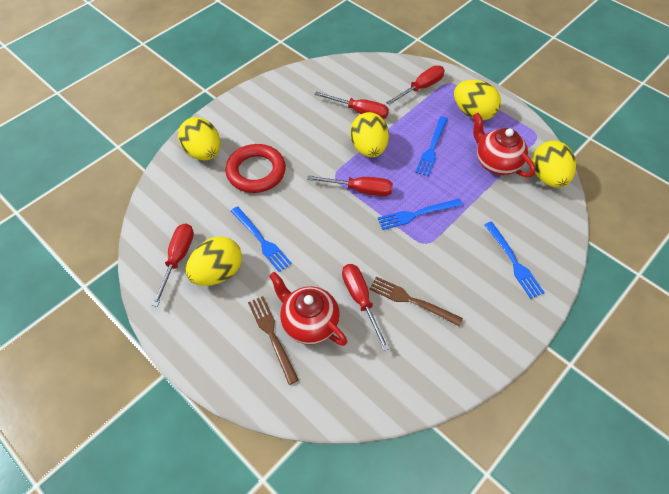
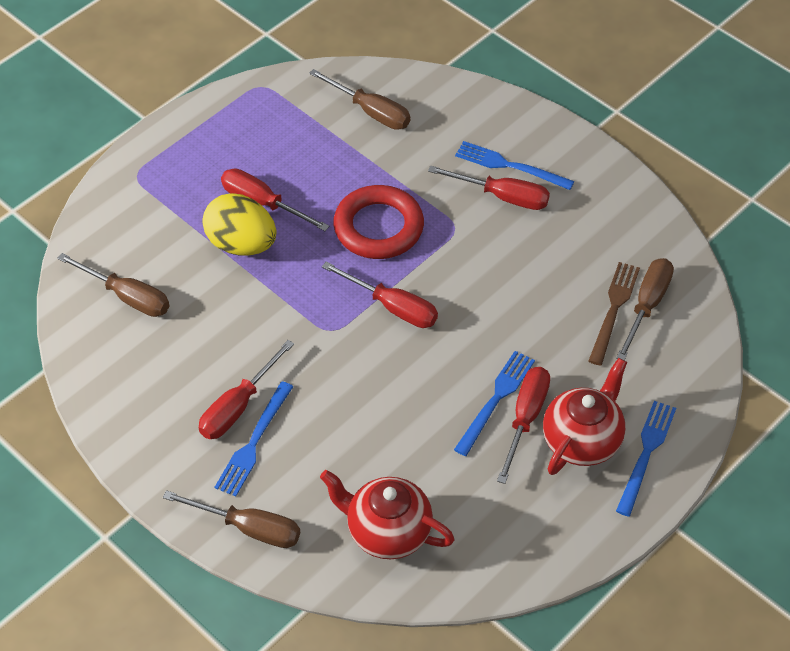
brown fork: 2 -> 1
brown screwdriver: 0 -> 4
yellow egg: 5 -> 1

